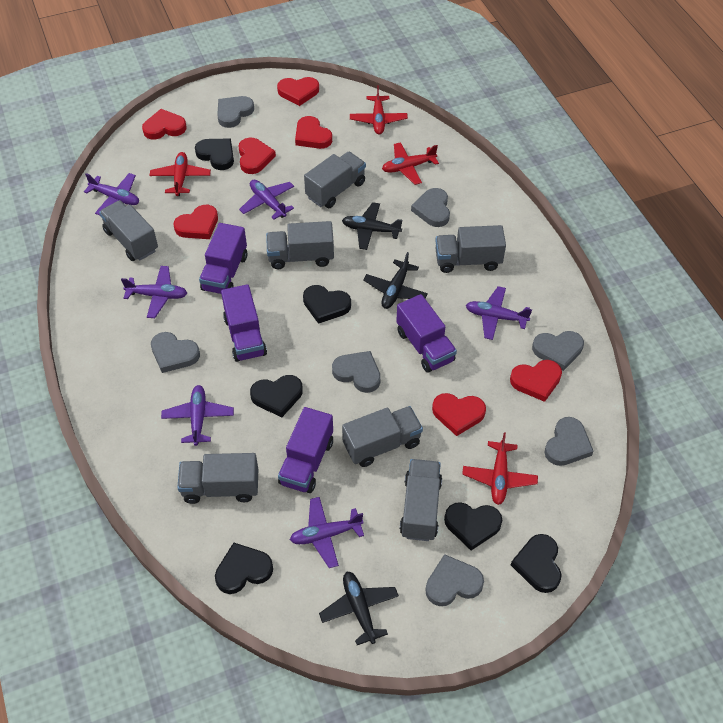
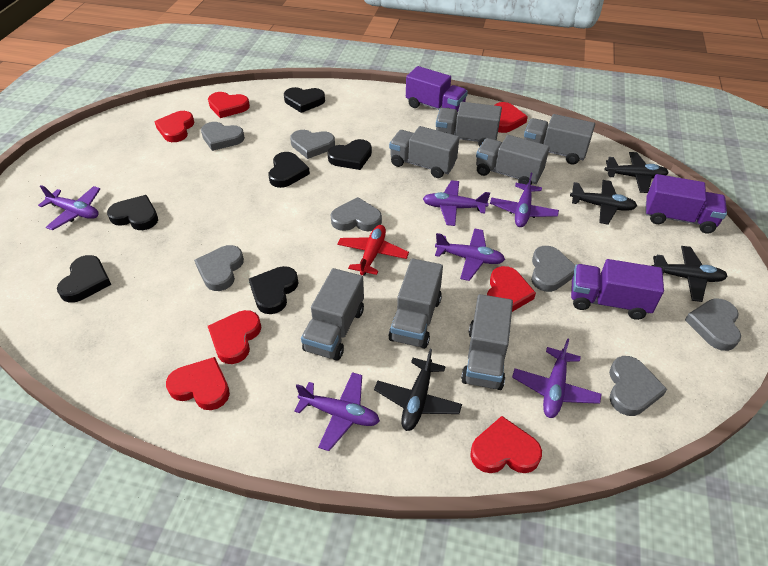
black plane: 3 -> 4
purple truck: 4 -> 3
red plane: 4 -> 1

